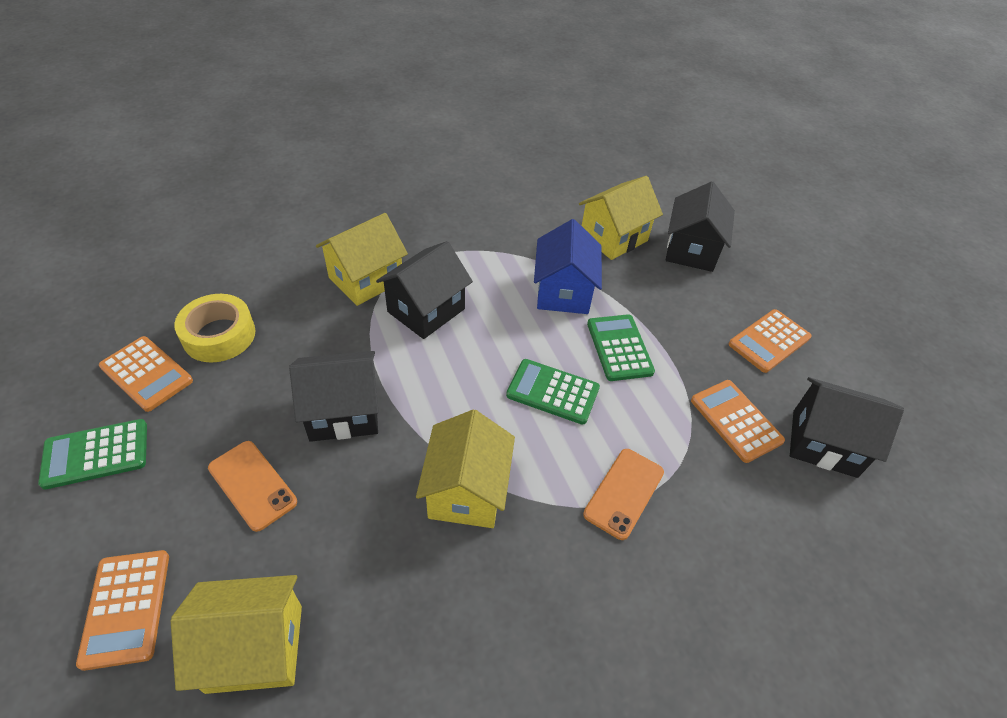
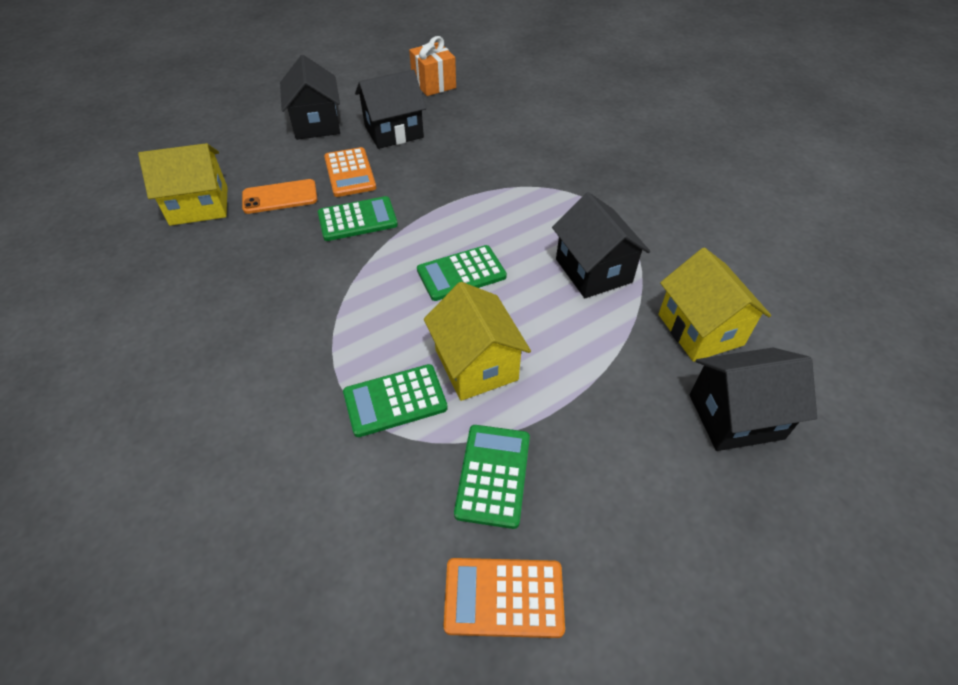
blue house: 1 -> 0
green calculator: 3 -> 4
orange calculator: 4 -> 2
orange gift: 0 -> 1
orange phone: 2 -> 1
yellow house: 4 -> 3
yellow tape: 1 -> 0

